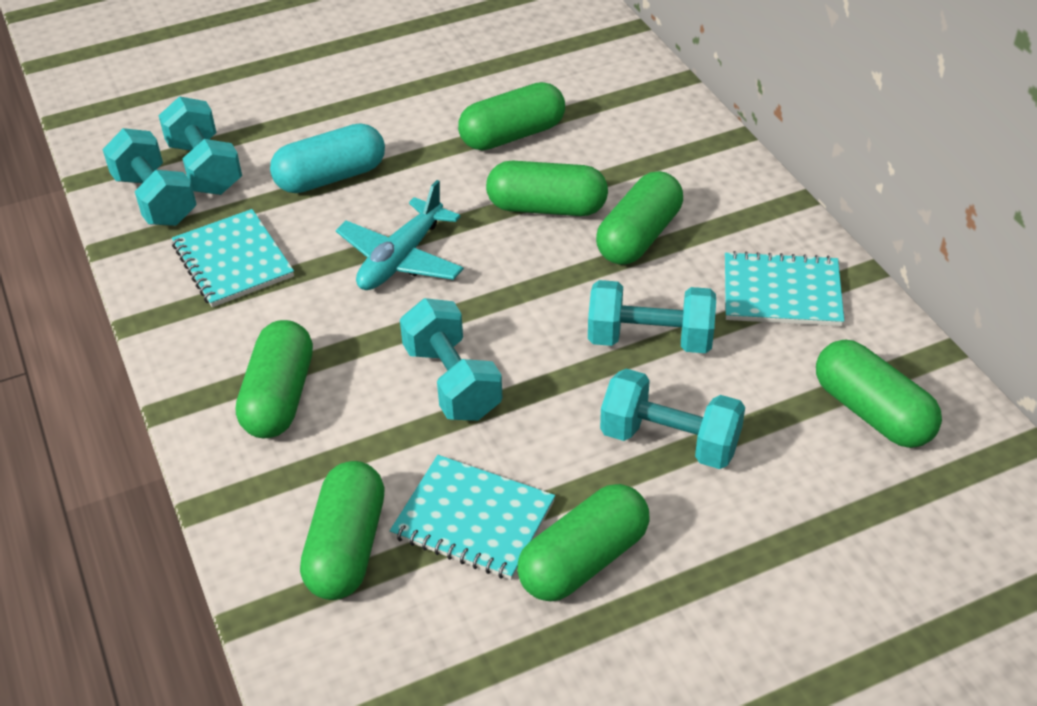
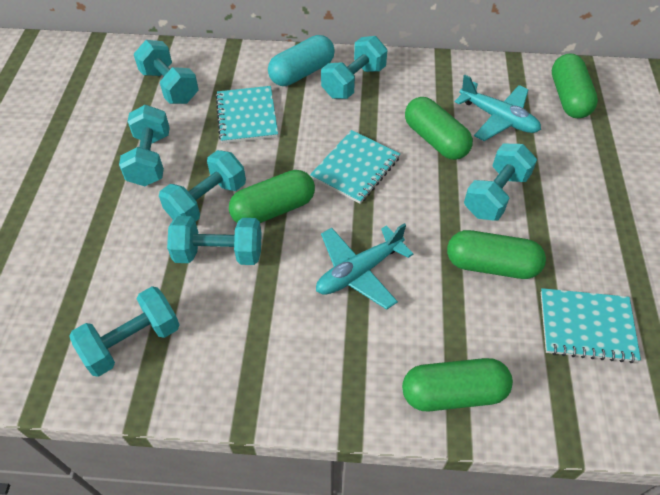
green capsule: 7 -> 5
turquoise dumbbell: 5 -> 7
turquoise plane: 1 -> 2

